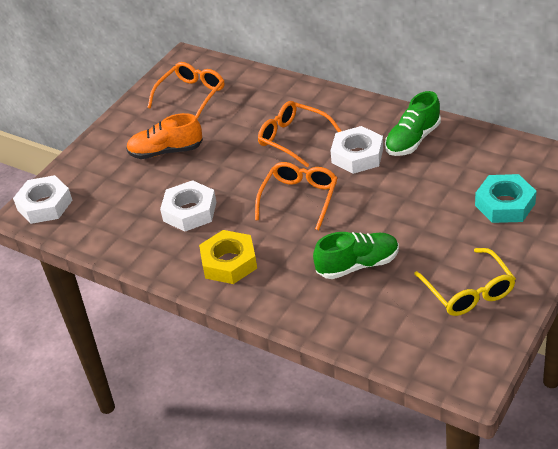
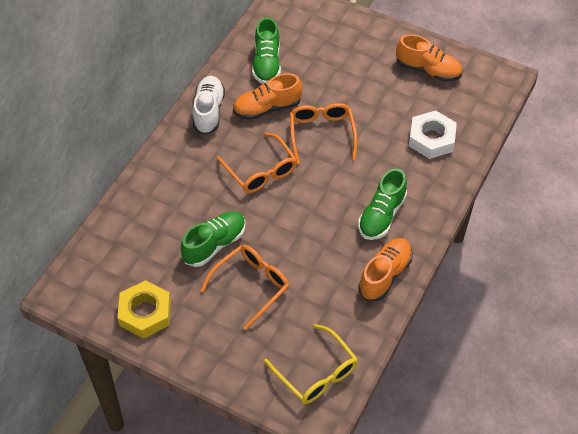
green shoe: 2 -> 3
orange shoe: 1 -> 3
turquoise nut: 1 -> 0
white nut: 3 -> 1
white shoe: 0 -> 1

